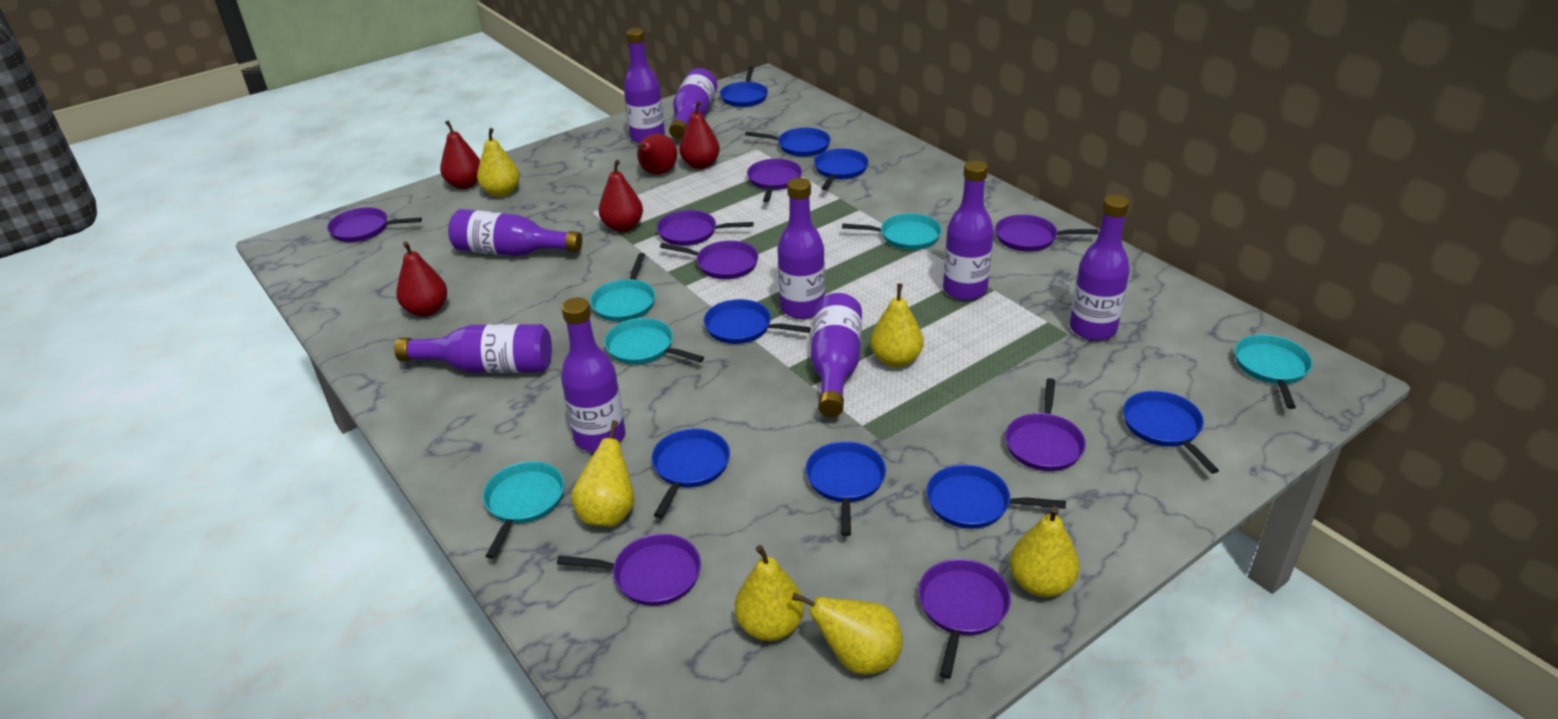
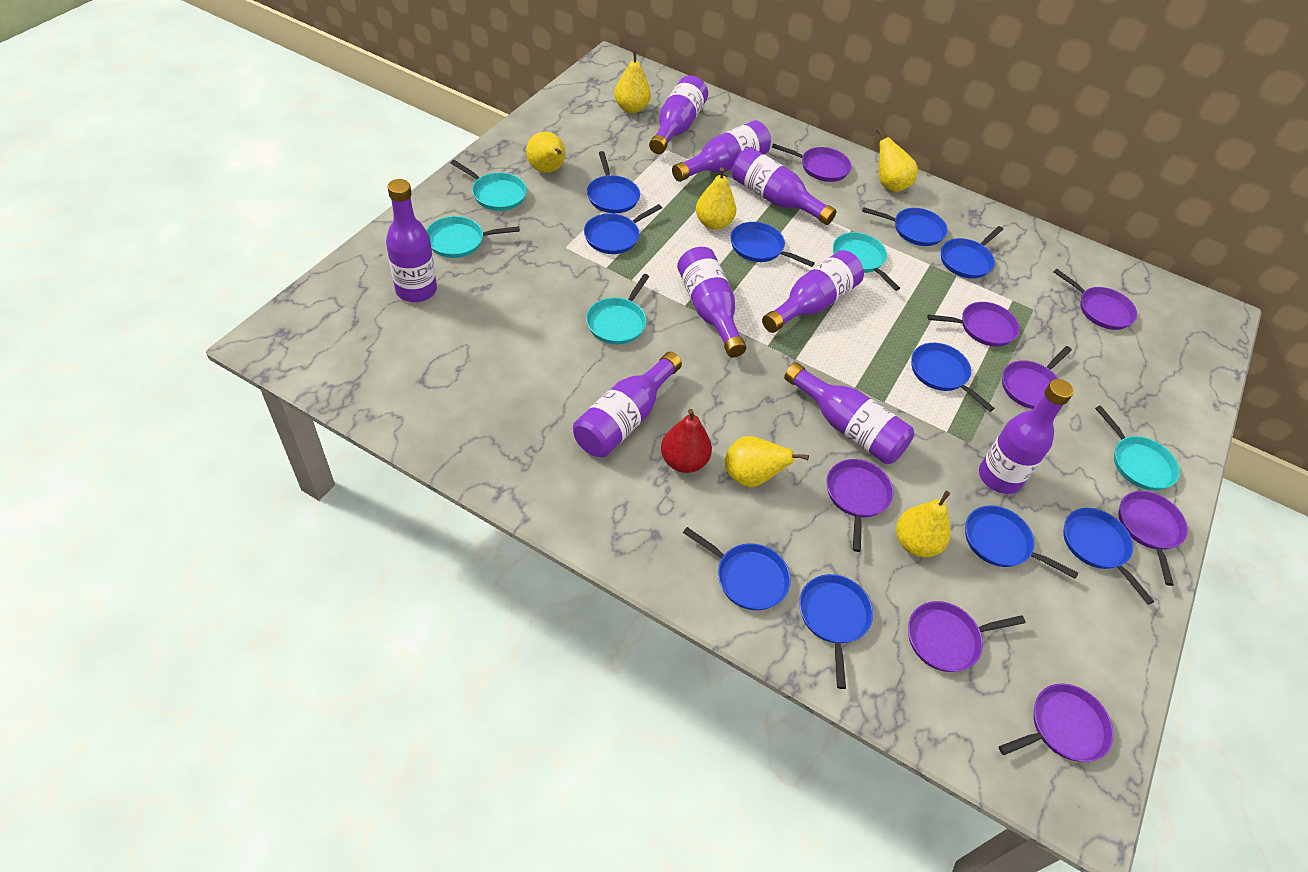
blue pan: 8 -> 10
red pear: 5 -> 1

